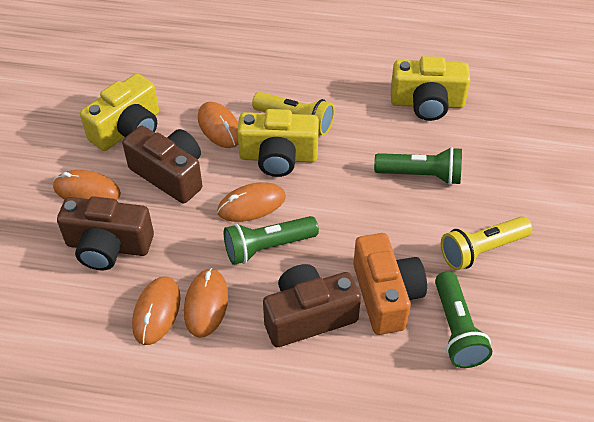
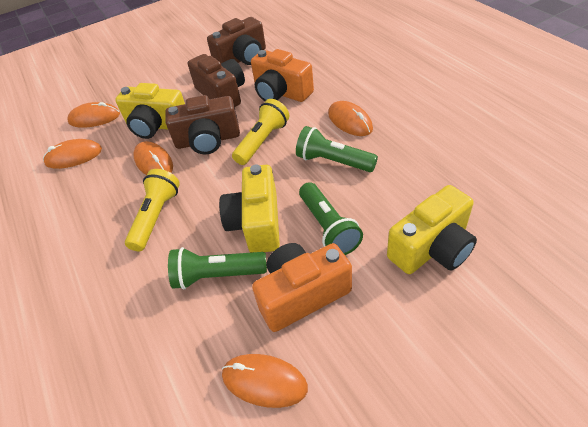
orange camera: 1 -> 2

